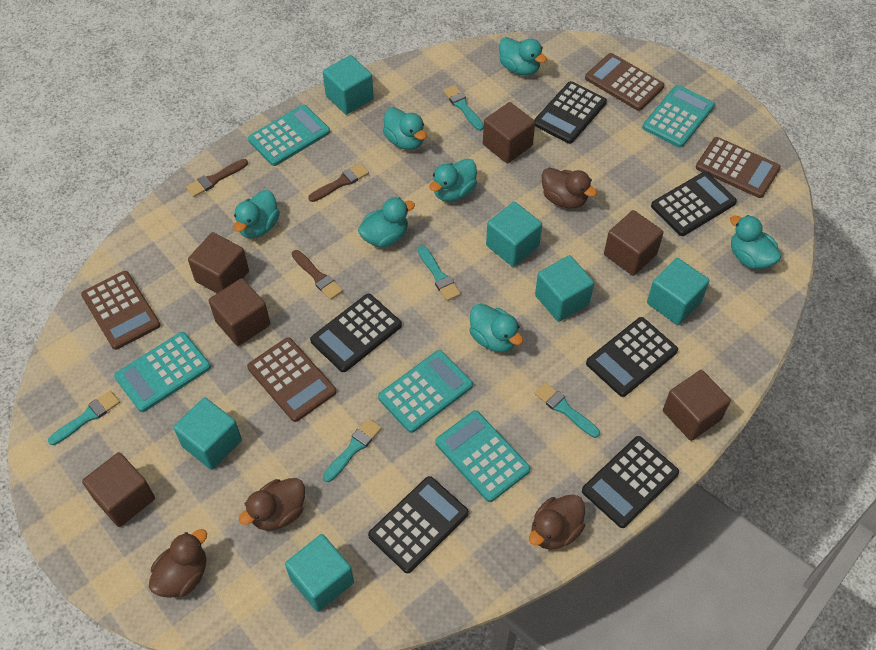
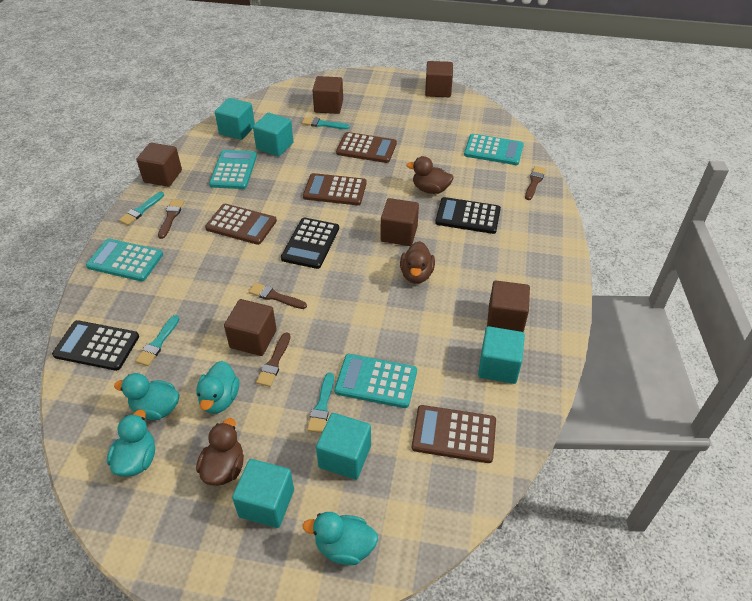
black calculator: 6 -> 3
brown brush: 3 -> 4
brown duck: 4 -> 3
turquoise brush: 5 -> 4
turquoise calculator: 5 -> 4
turquoise cube: 6 -> 5
turquoise duck: 7 -> 4

